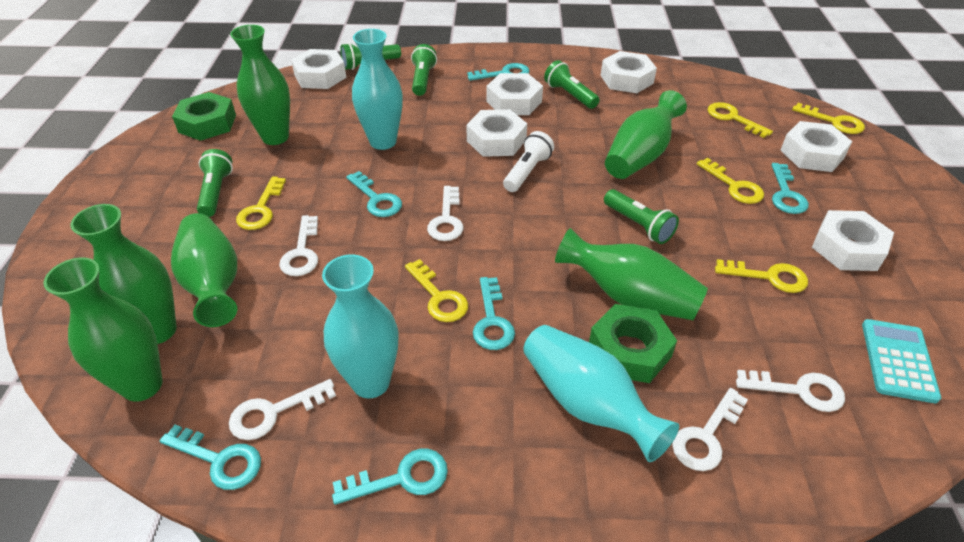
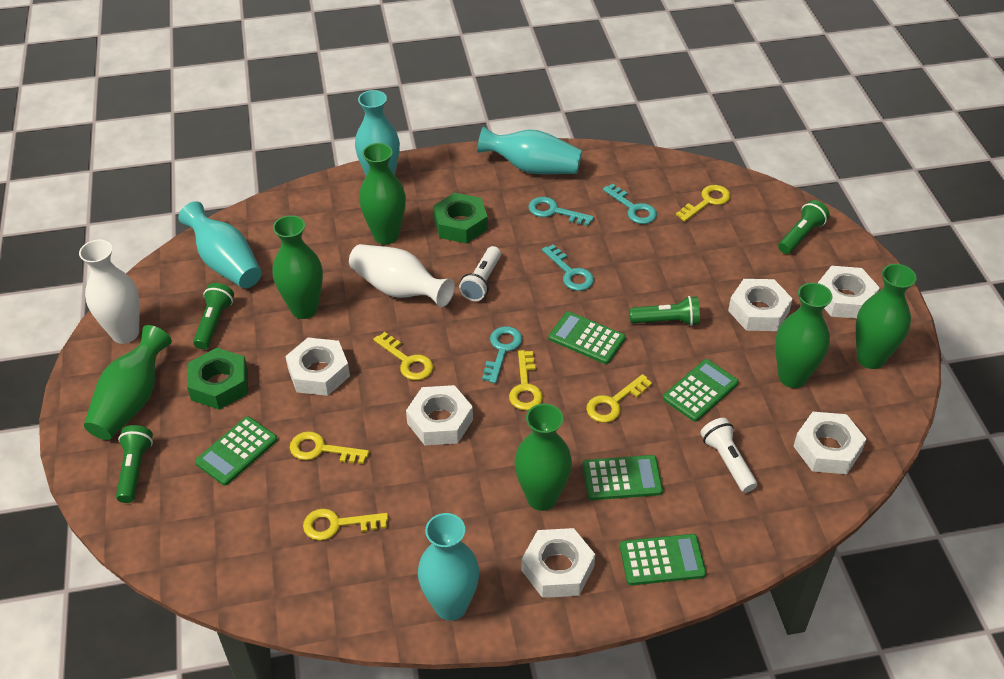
green calculator: 0 -> 5
green flashlight: 5 -> 4
turquoise calculator: 1 -> 0
turquoise key: 6 -> 4
turquoise vase: 3 -> 4
white flashlight: 1 -> 2
white key: 5 -> 0
white vase: 0 -> 2

